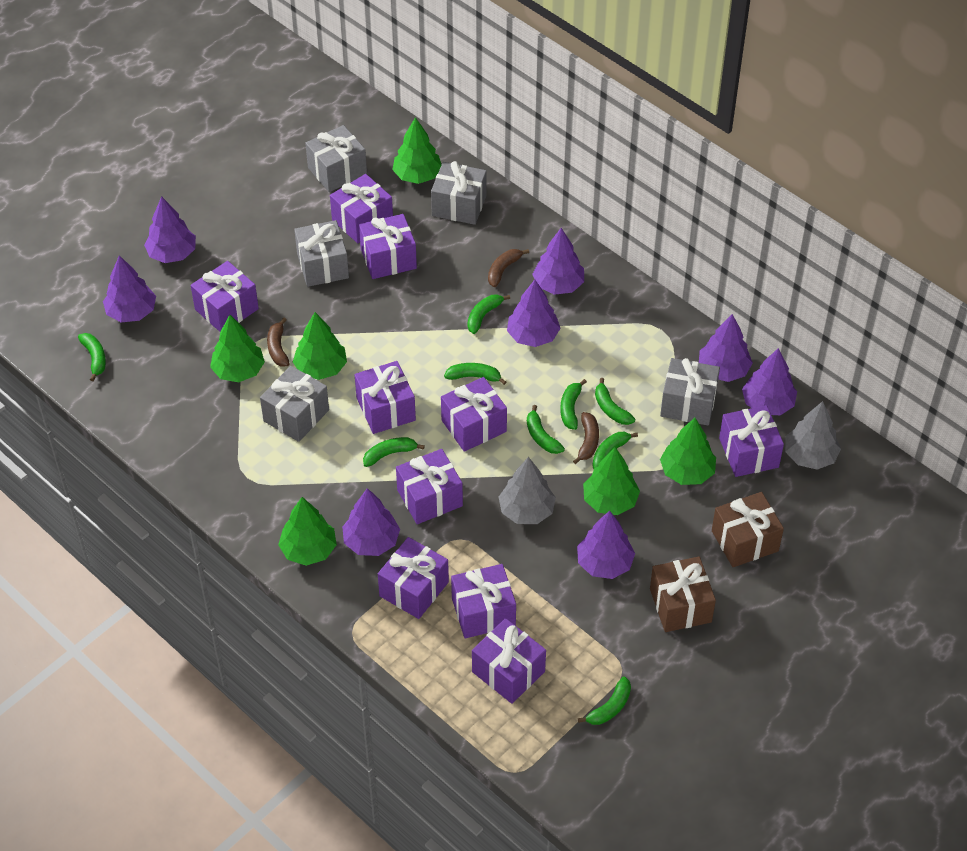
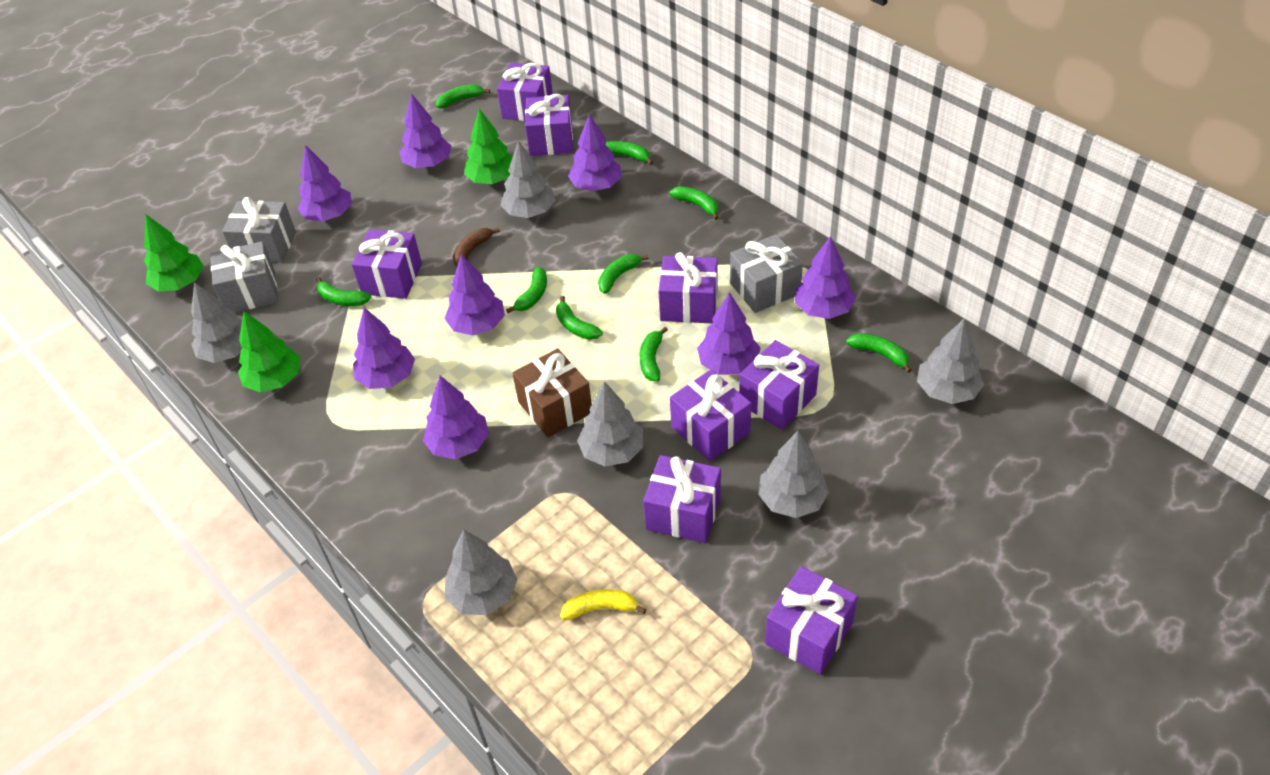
brown banana: 3 -> 1
brown gift: 2 -> 1
green tree: 6 -> 3
grey gift: 5 -> 3
grey tree: 2 -> 6
purple gift: 10 -> 8
yellow banana: 0 -> 1

